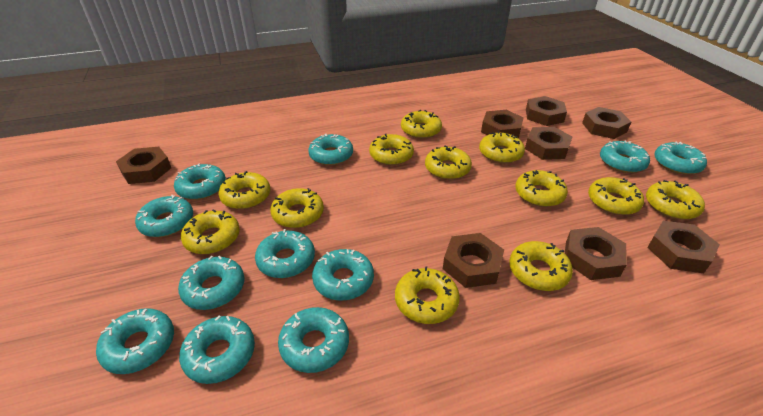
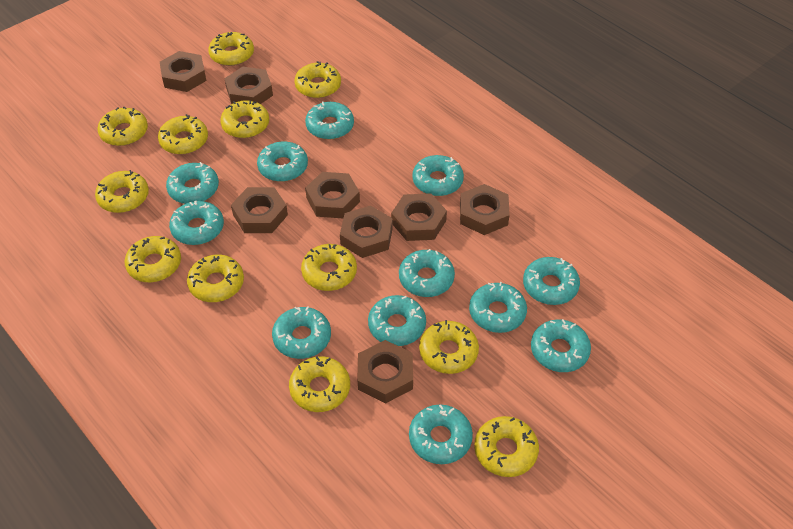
turquoise donut: 11 -> 12

